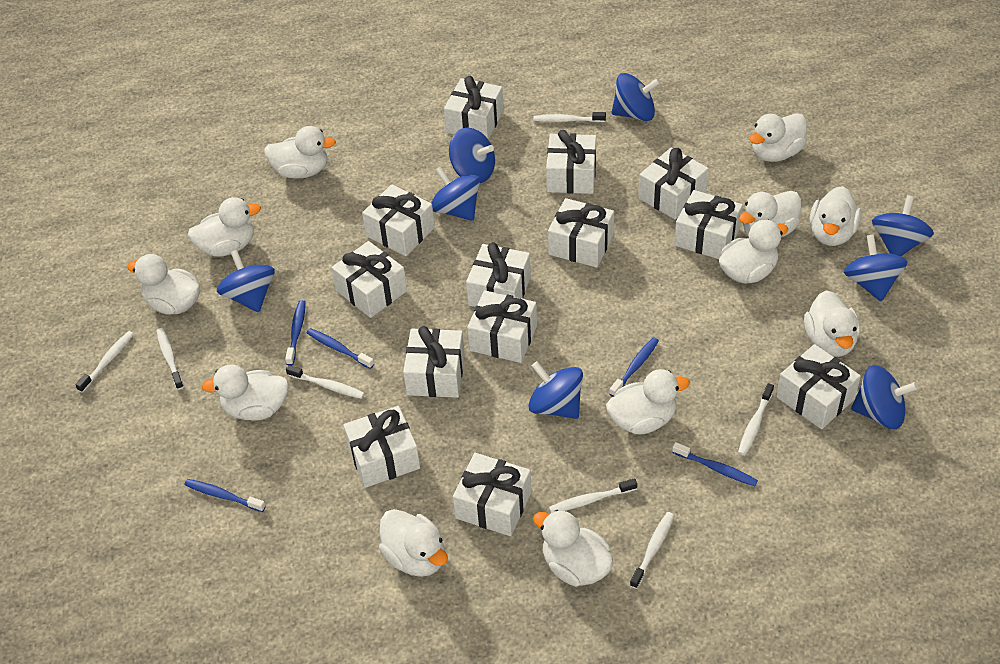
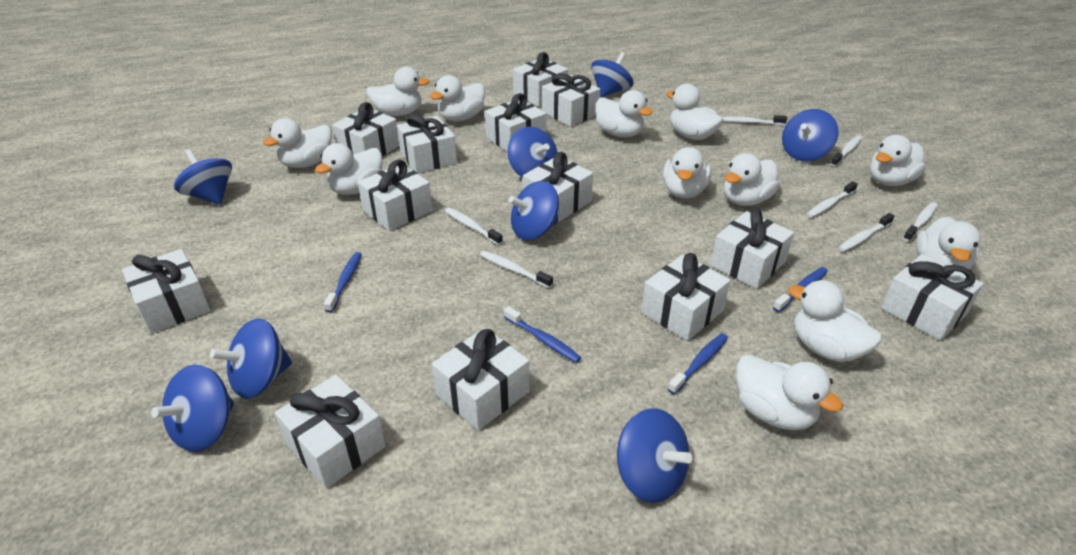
blue toothbrush: 5 -> 4

